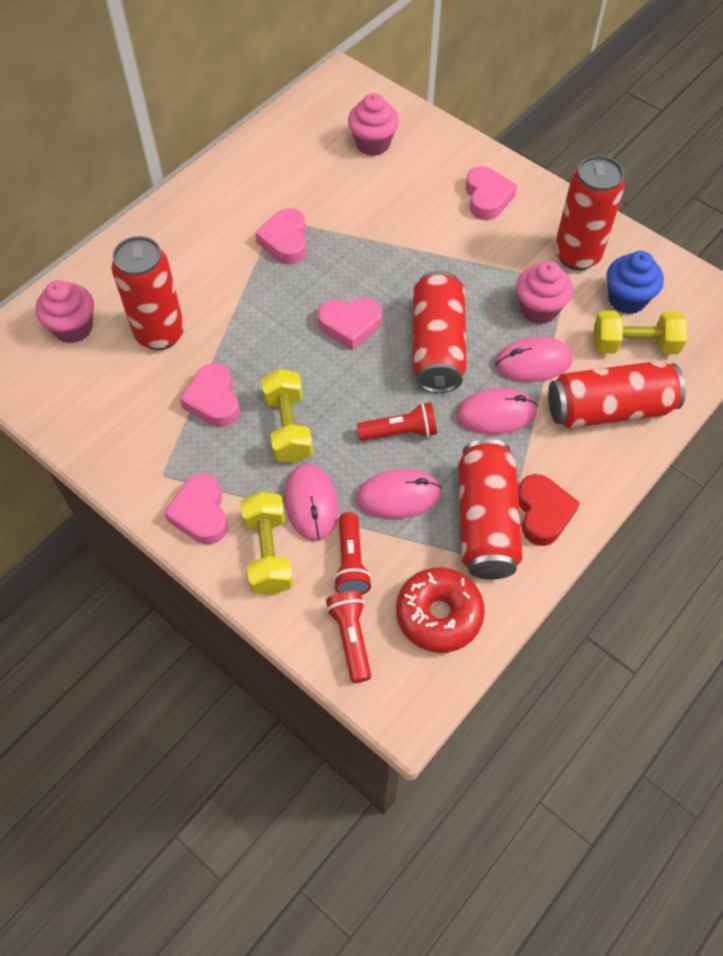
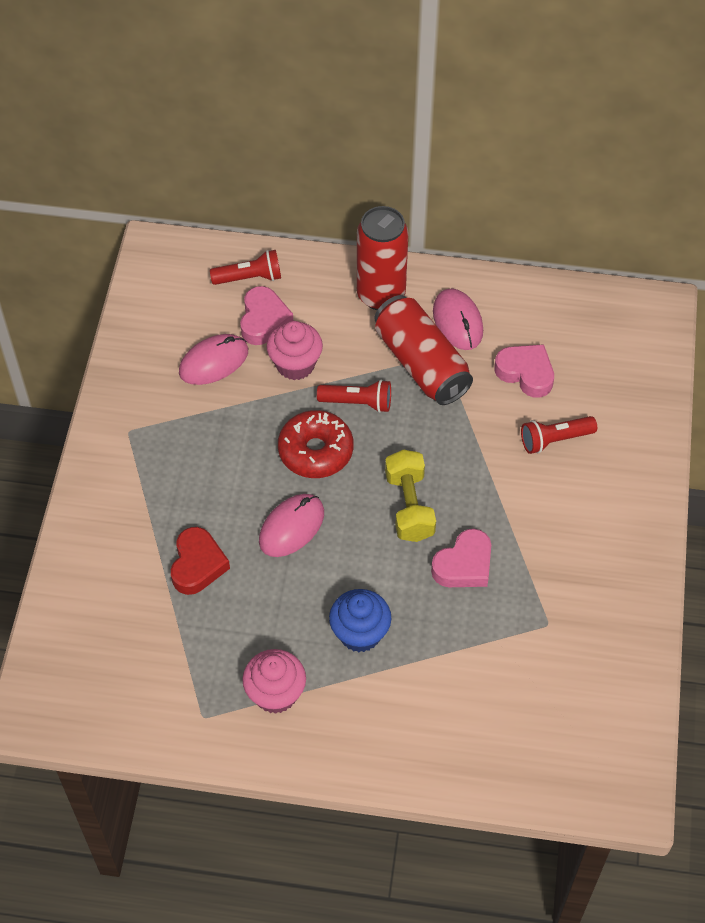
pink cupcake: 3 -> 2
pink heart: 5 -> 3
pink mouse: 4 -> 3
red can: 5 -> 2
yellow dumbbell: 3 -> 1

